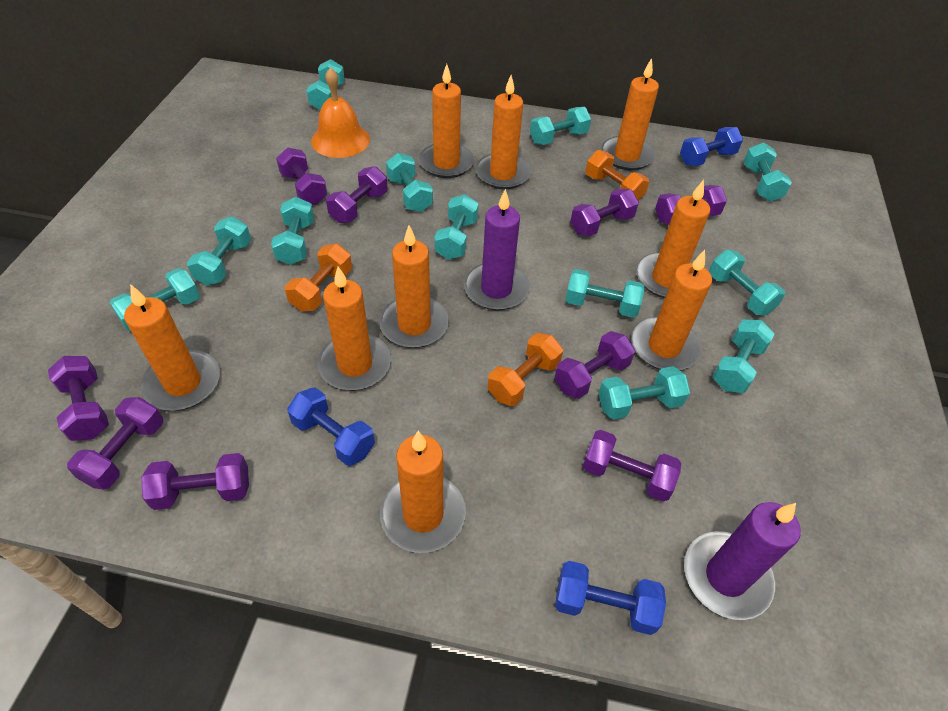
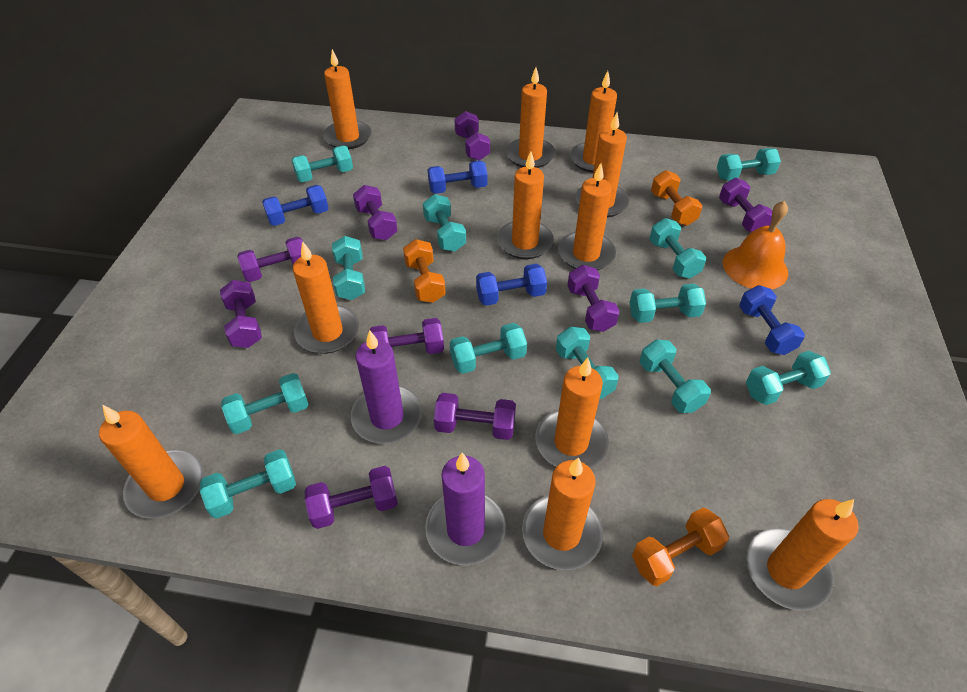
blue dumbbell: 3 -> 4
orange candle: 9 -> 11

